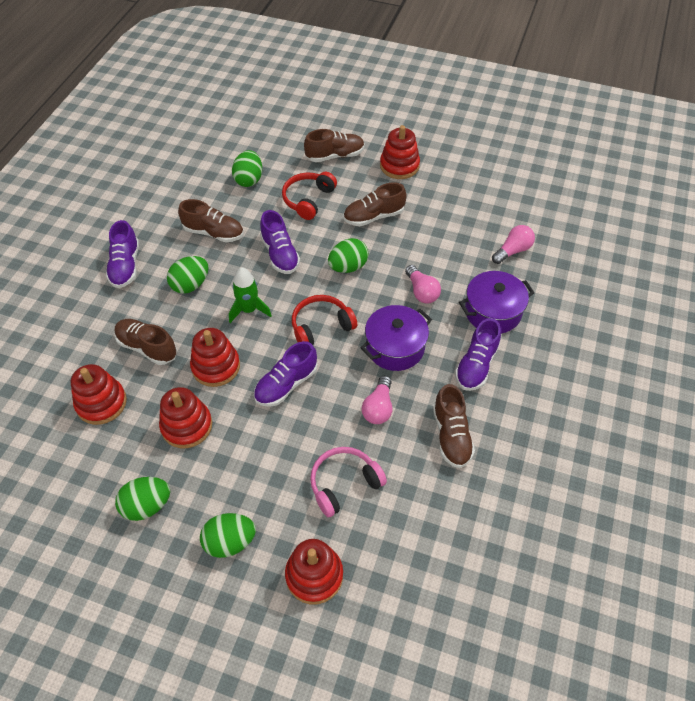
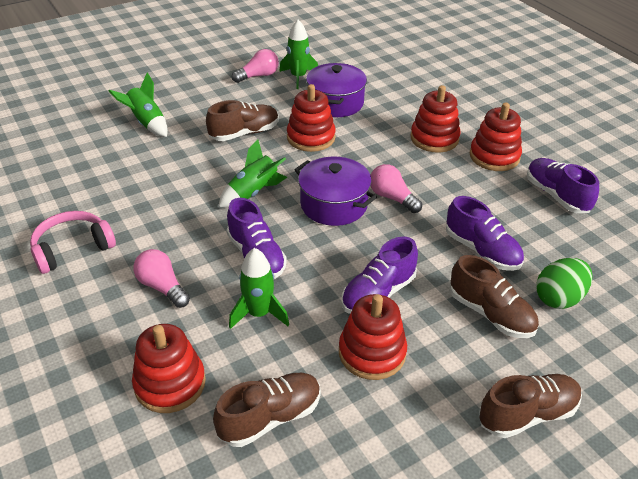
brown shoe: 5 -> 4
green egg: 5 -> 1
green rocket: 1 -> 4
red headphones: 2 -> 0

